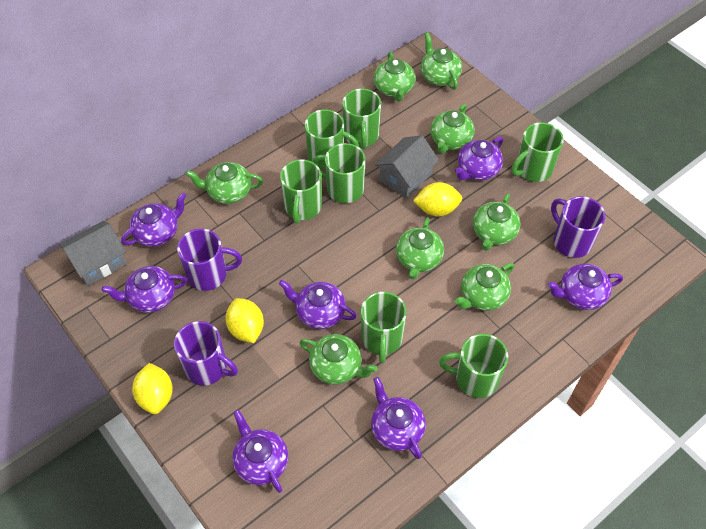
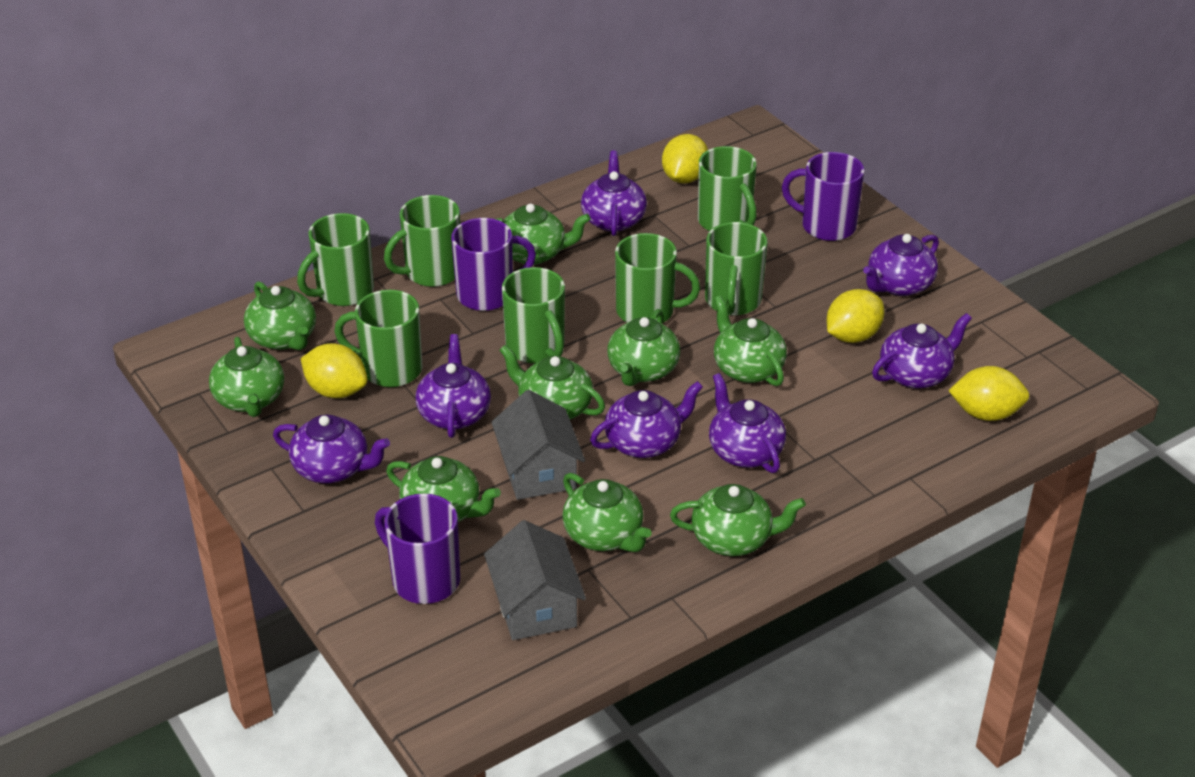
green teapot: 8 -> 9
yellow lemon: 3 -> 4

